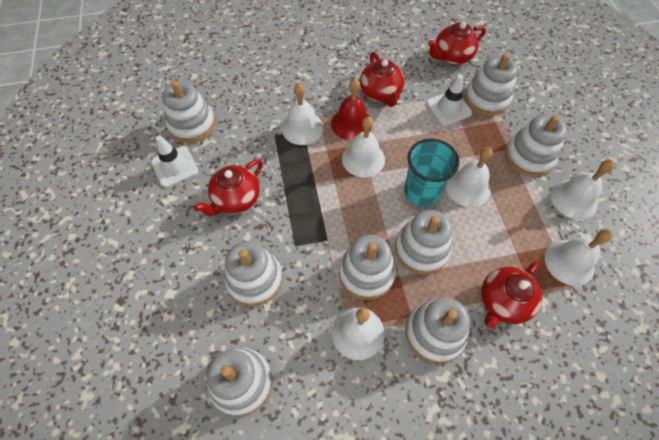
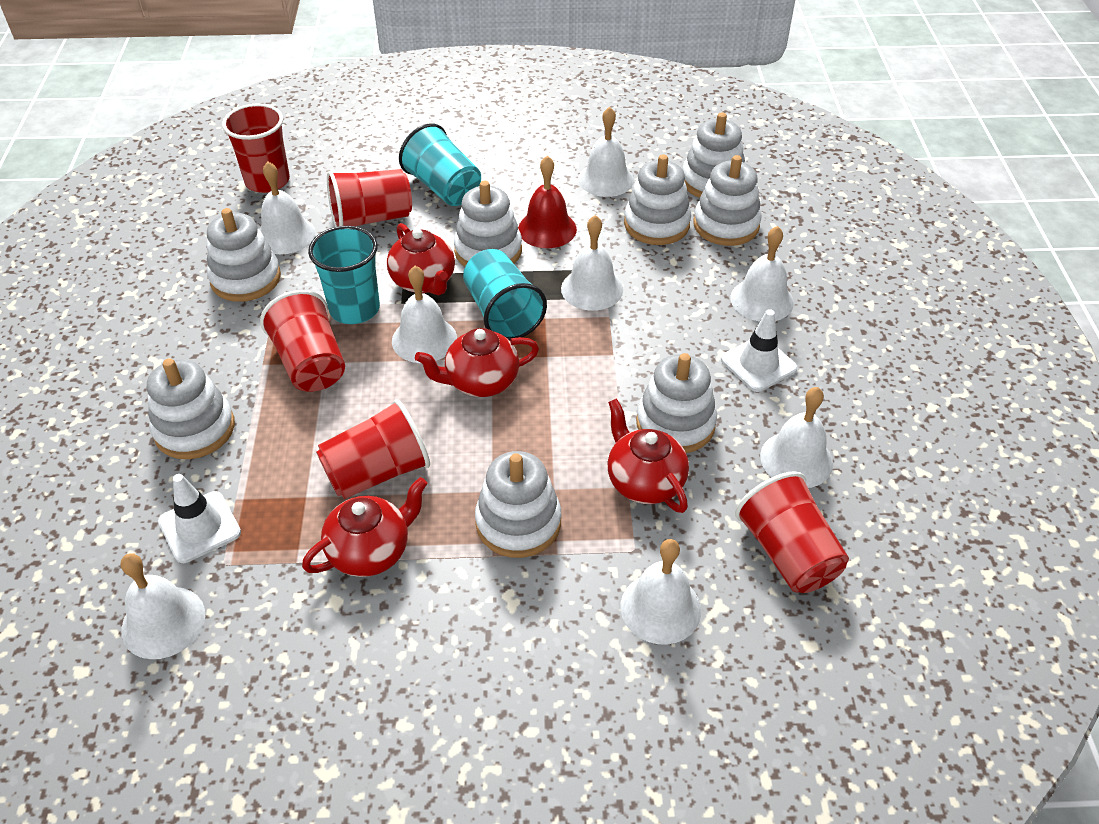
red cup: 0 -> 5
turquoise cup: 1 -> 3
white bell: 6 -> 8

